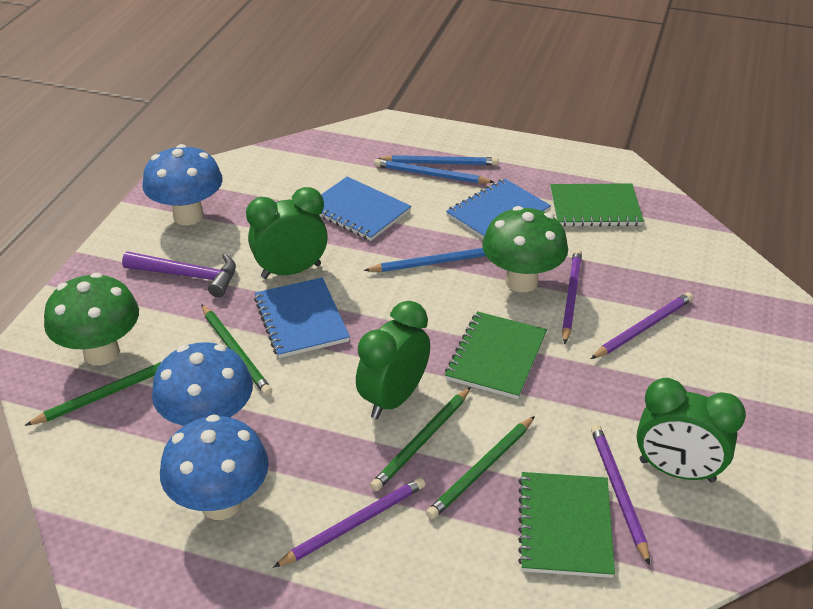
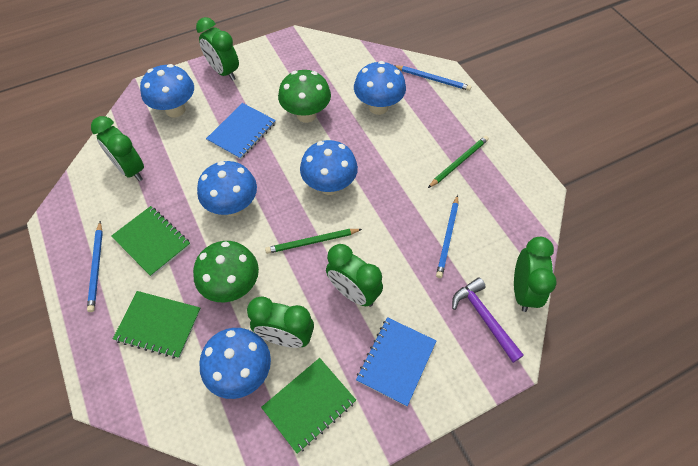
blue mushroom: 3 -> 5
blue notebook: 3 -> 2
green clock: 3 -> 5
green pencil: 4 -> 2
purple pencil: 4 -> 0

